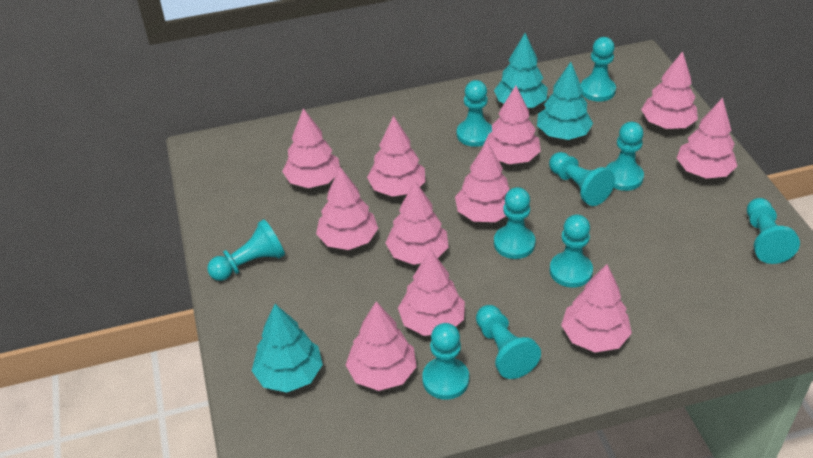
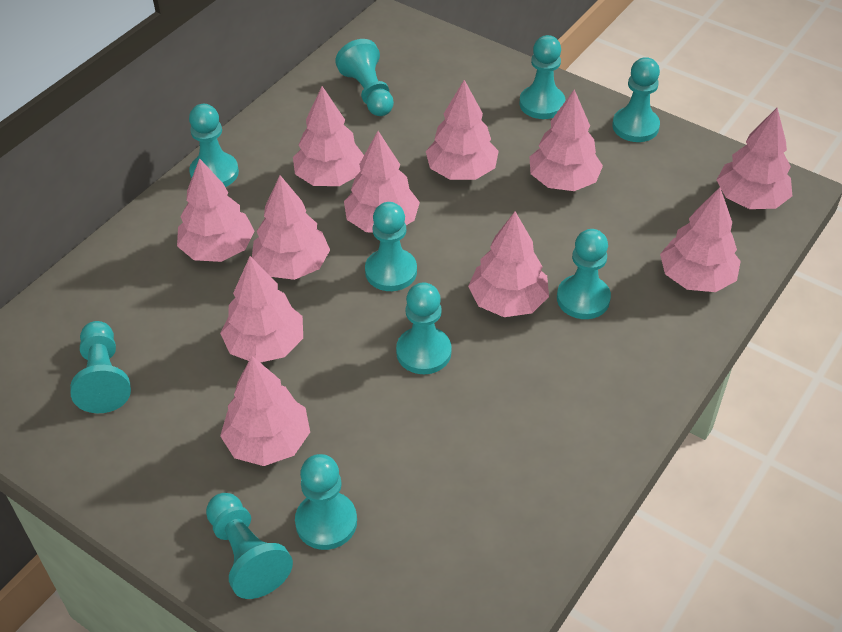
turquoise tree: 3 -> 0

